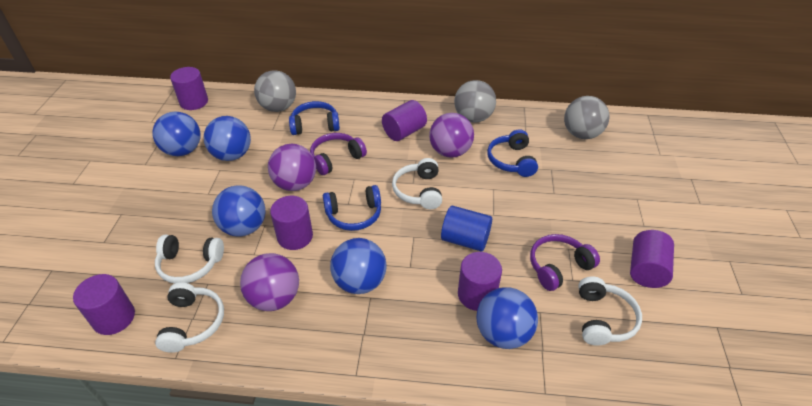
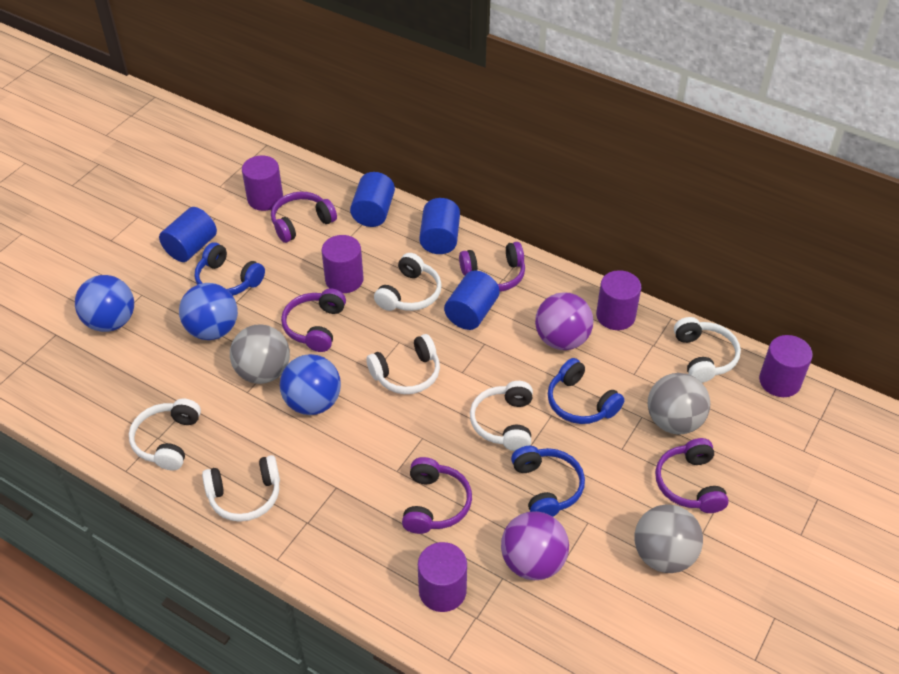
blue ball: 5 -> 3
blue cylinder: 1 -> 4
purple ball: 3 -> 2
purple cylinder: 6 -> 5
purple headphones: 2 -> 5
white headphones: 4 -> 6

